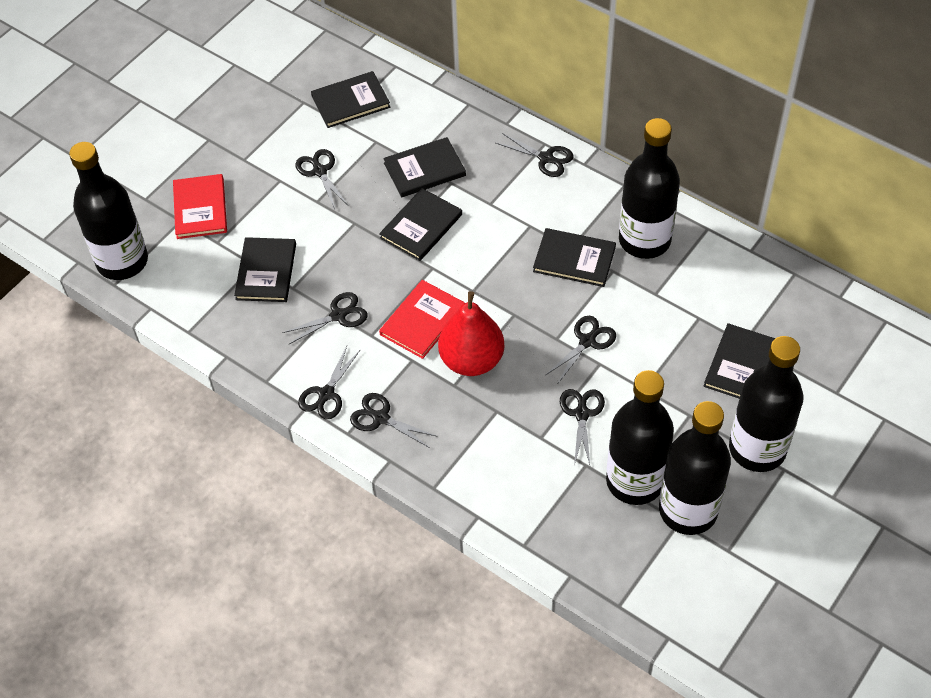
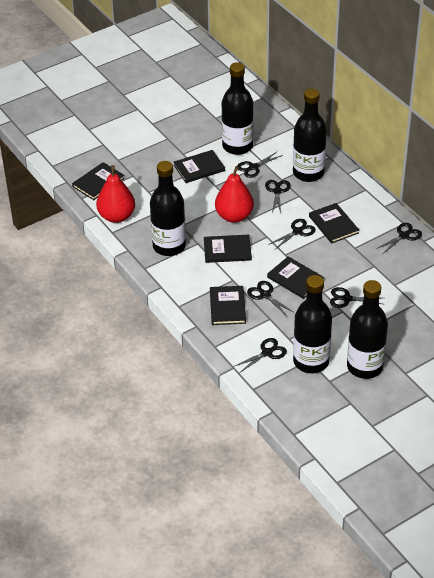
red book: 2 -> 0
red pear: 1 -> 2

